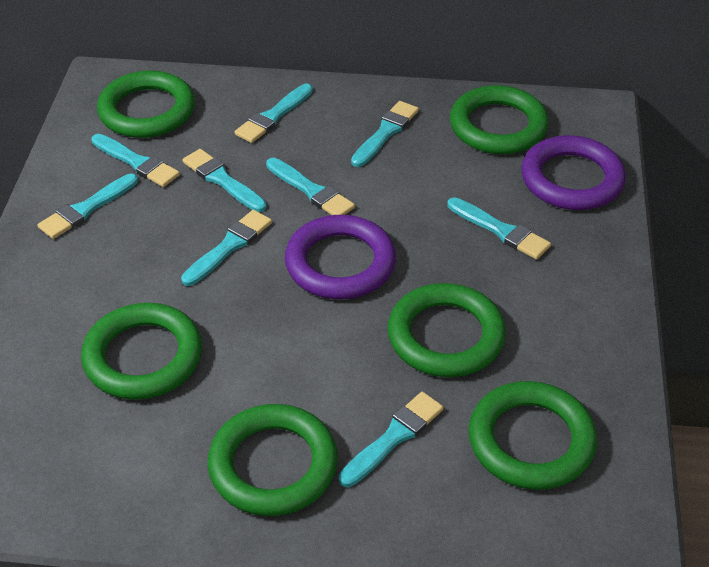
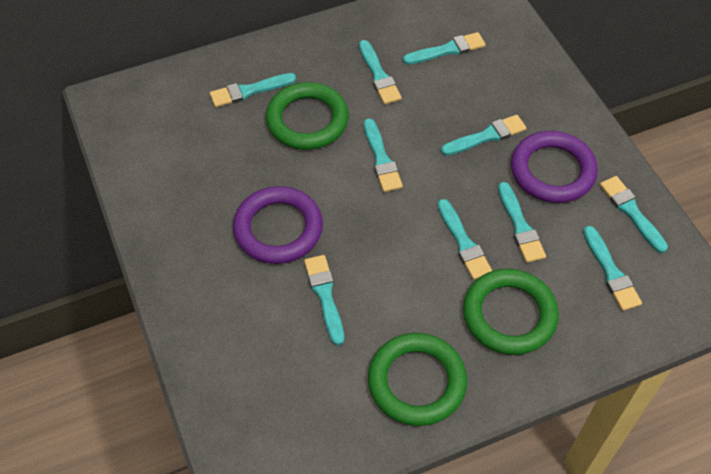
green ring: 6 -> 3
turquoise brush: 9 -> 10

